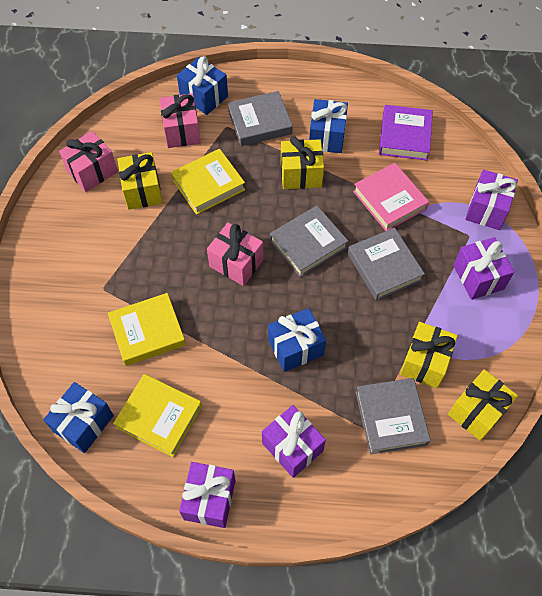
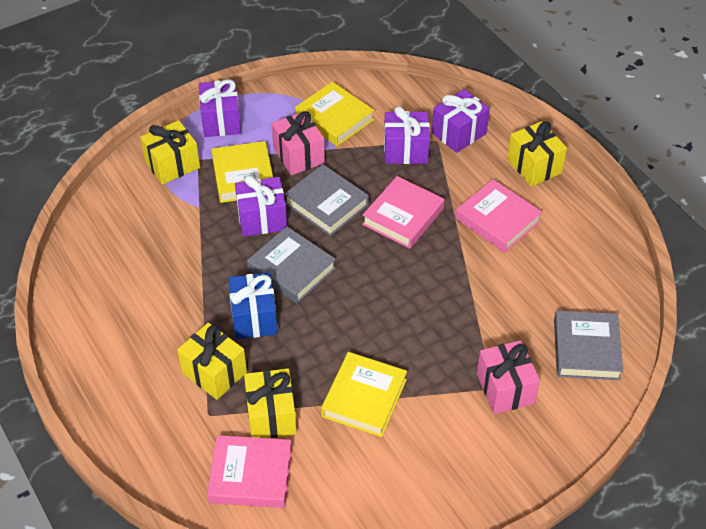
blue gift: 4 -> 1
grey book: 4 -> 3
pink book: 1 -> 3
pink gift: 3 -> 2
purple book: 1 -> 0

